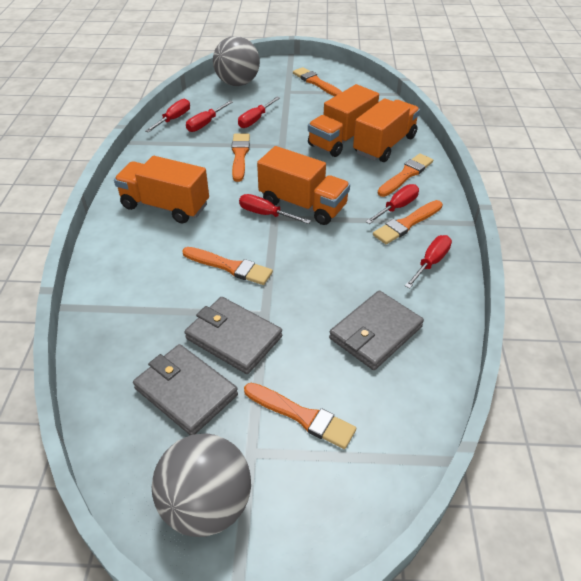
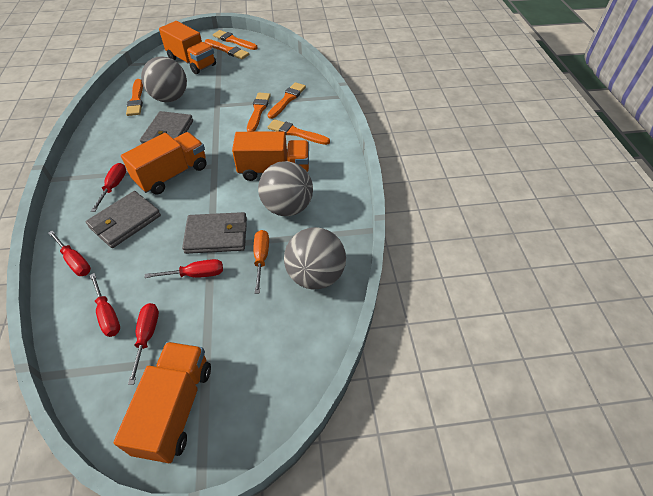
grey ball: 2 -> 3
orange screwdriver: 0 -> 1
red screwdriver: 6 -> 5

